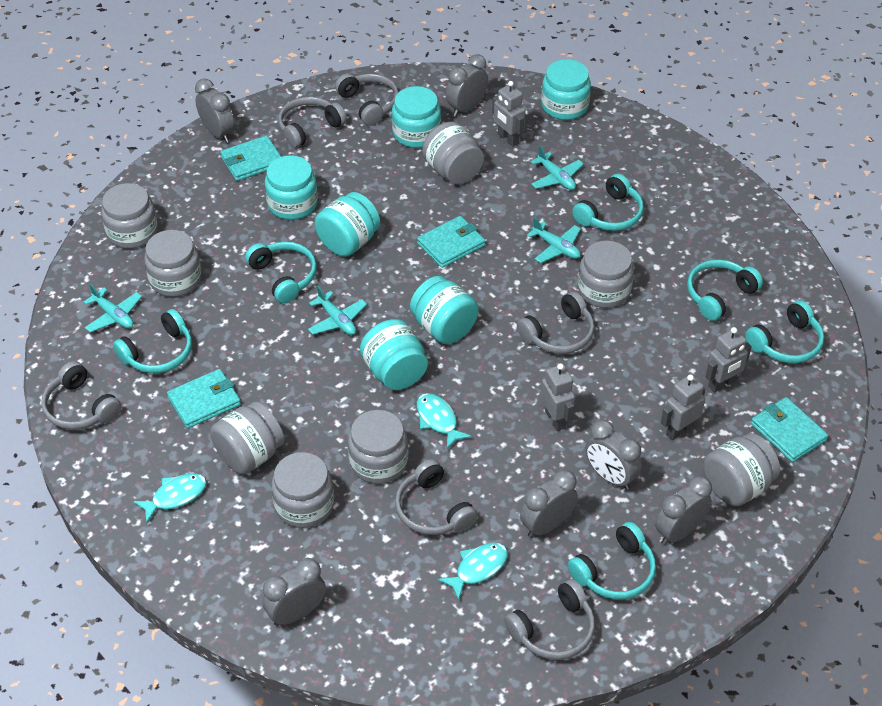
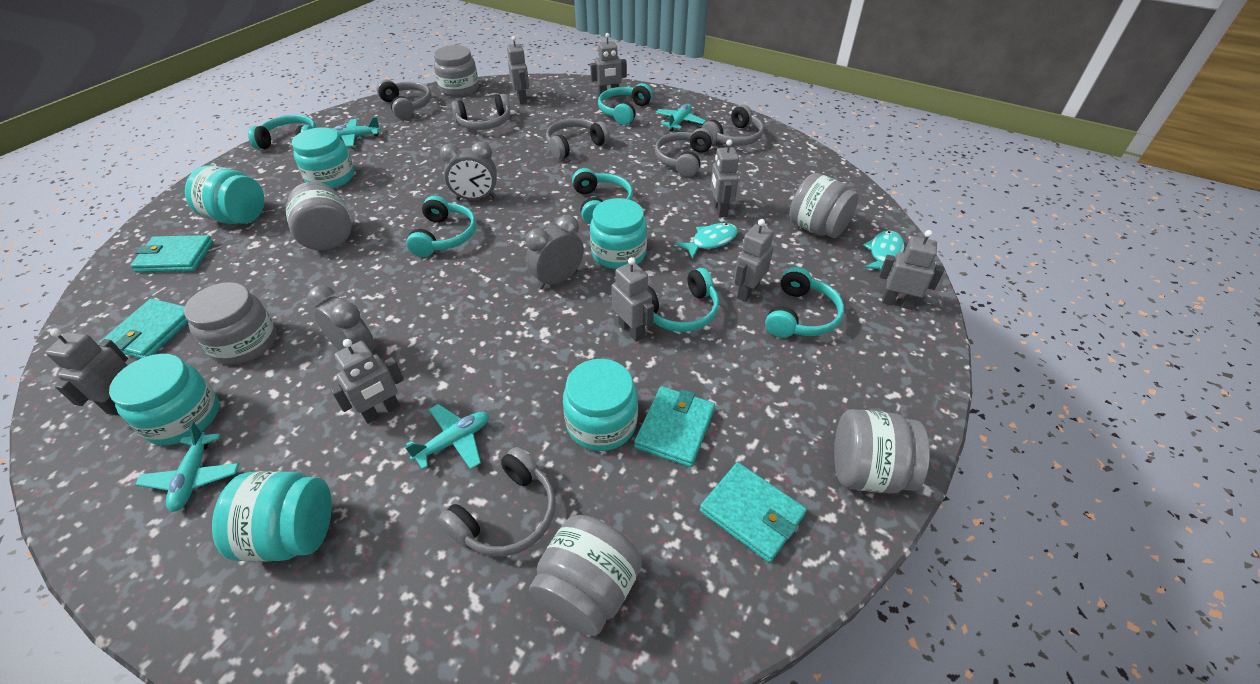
grey clock: 6 -> 3
grey jar: 8 -> 6
grey robot: 4 -> 8
turquoise fish: 3 -> 2

